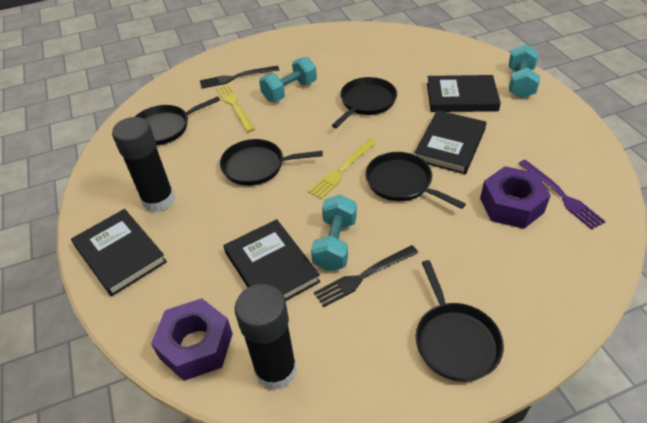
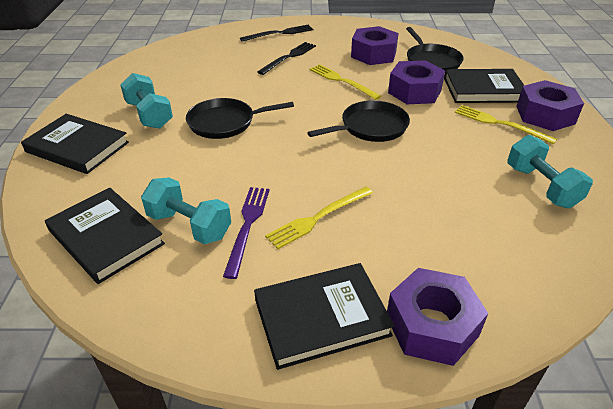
black glue stick: 2 -> 0
black pan: 5 -> 3
purple nut: 2 -> 4
yellow fork: 2 -> 3

